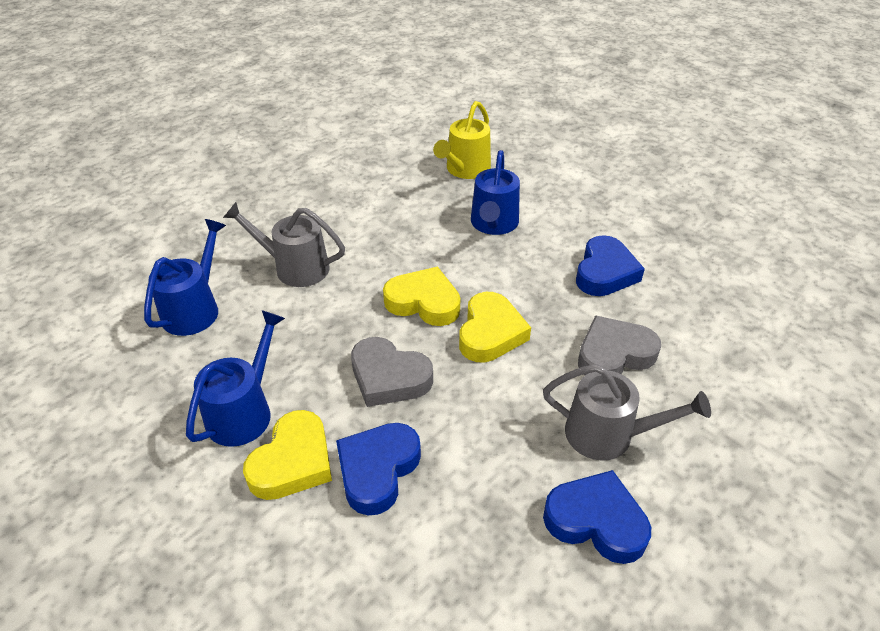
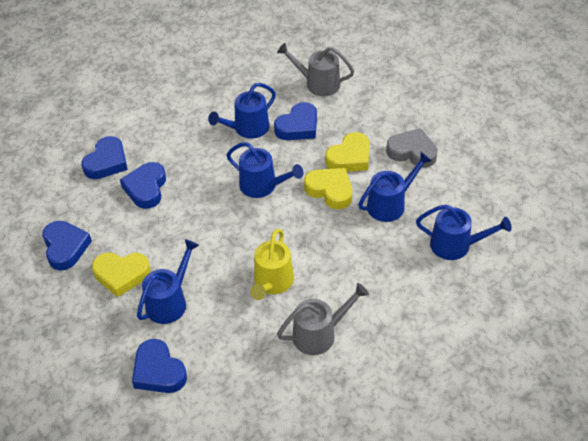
blue heart: 3 -> 5
blue watering can: 3 -> 5
grey heart: 2 -> 1

